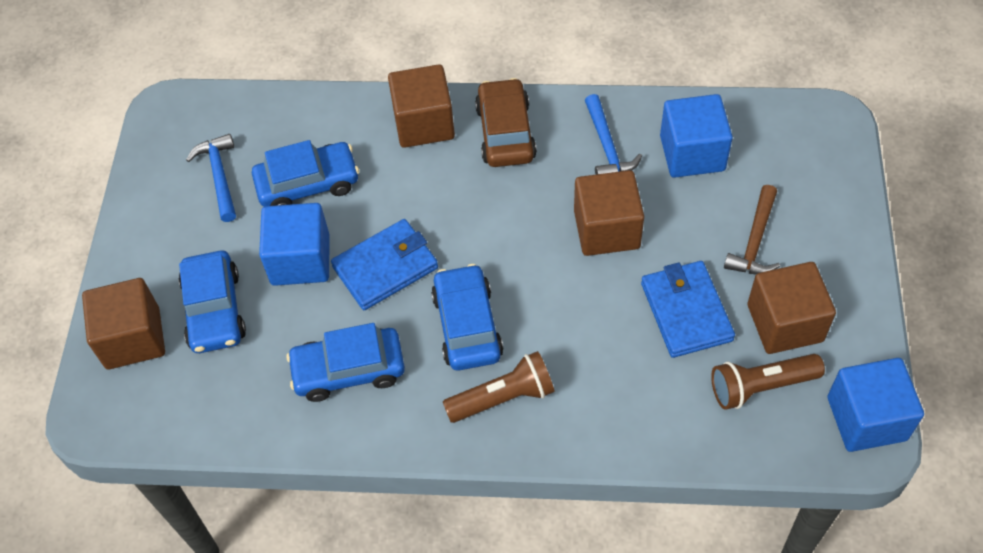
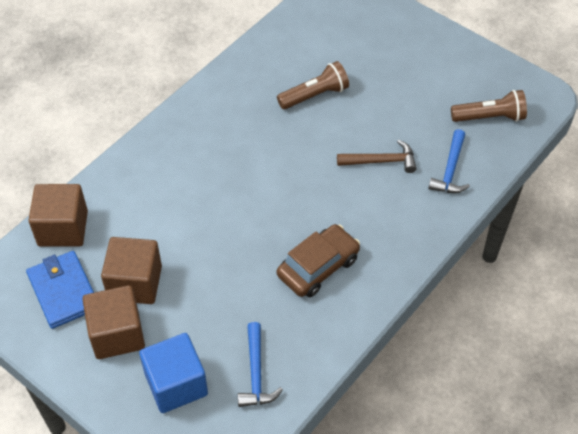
blue car: 4 -> 0
blue cube: 3 -> 1
blue wallet: 2 -> 1
brown cube: 4 -> 3

